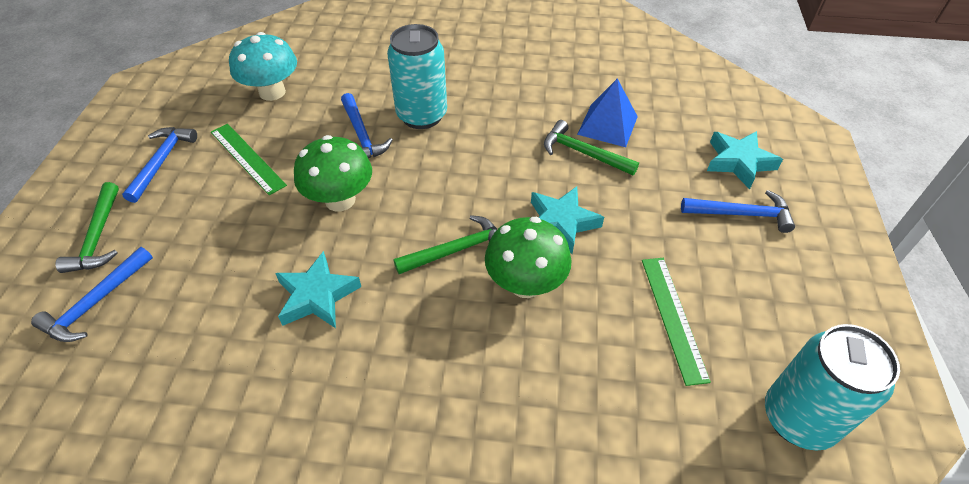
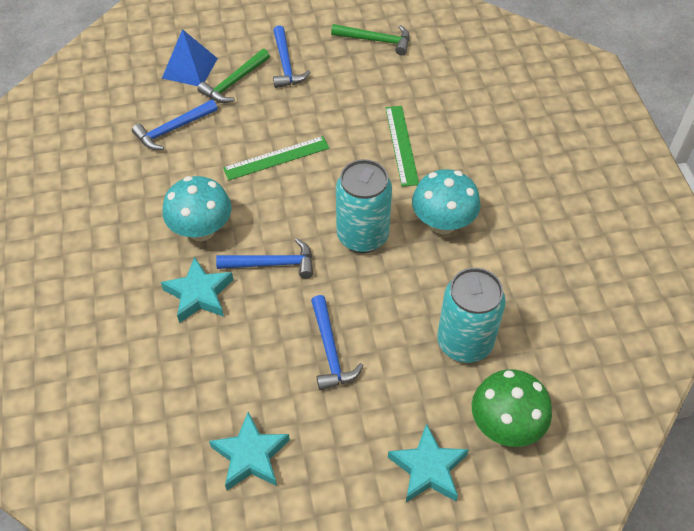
green hammer: 3 -> 2
green mushroom: 2 -> 1
turquoise mushroom: 1 -> 2

